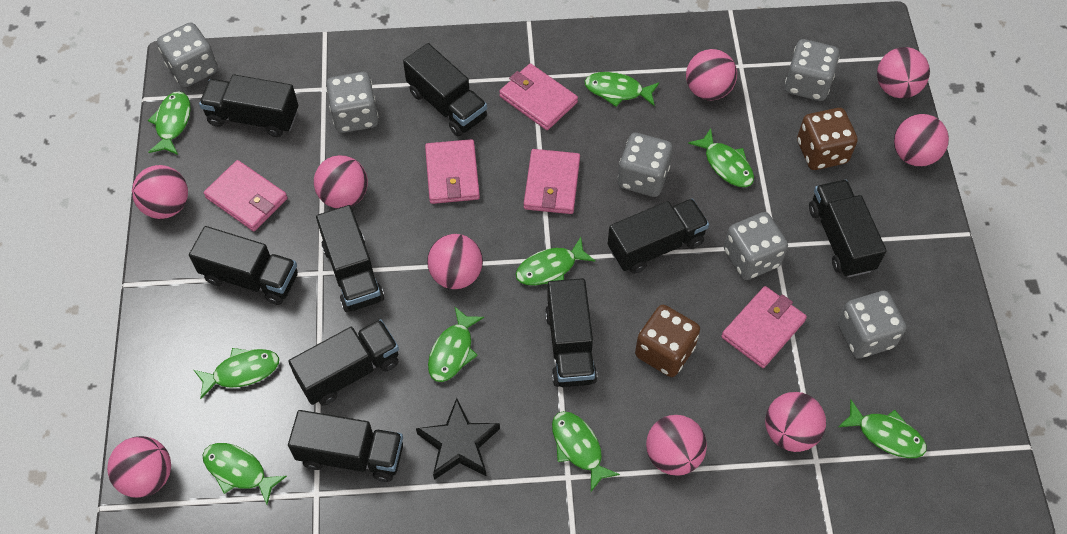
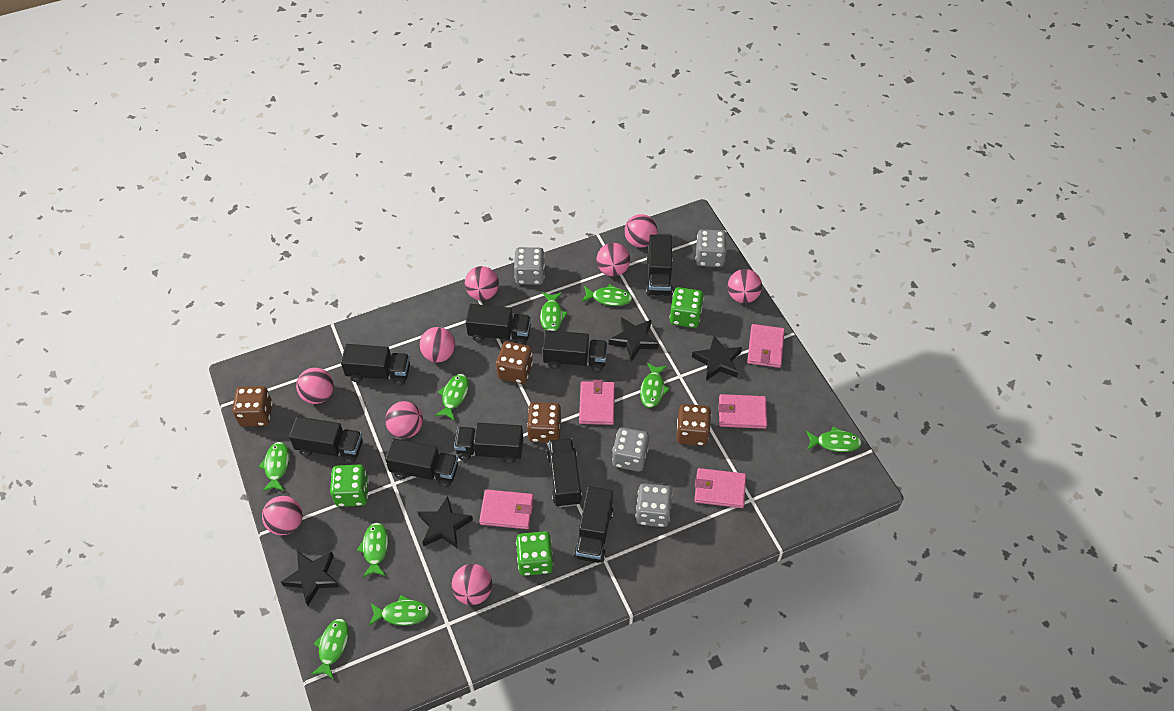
black star: 1 -> 4
brown dice: 2 -> 4
green dice: 0 -> 3
grey dice: 6 -> 4

